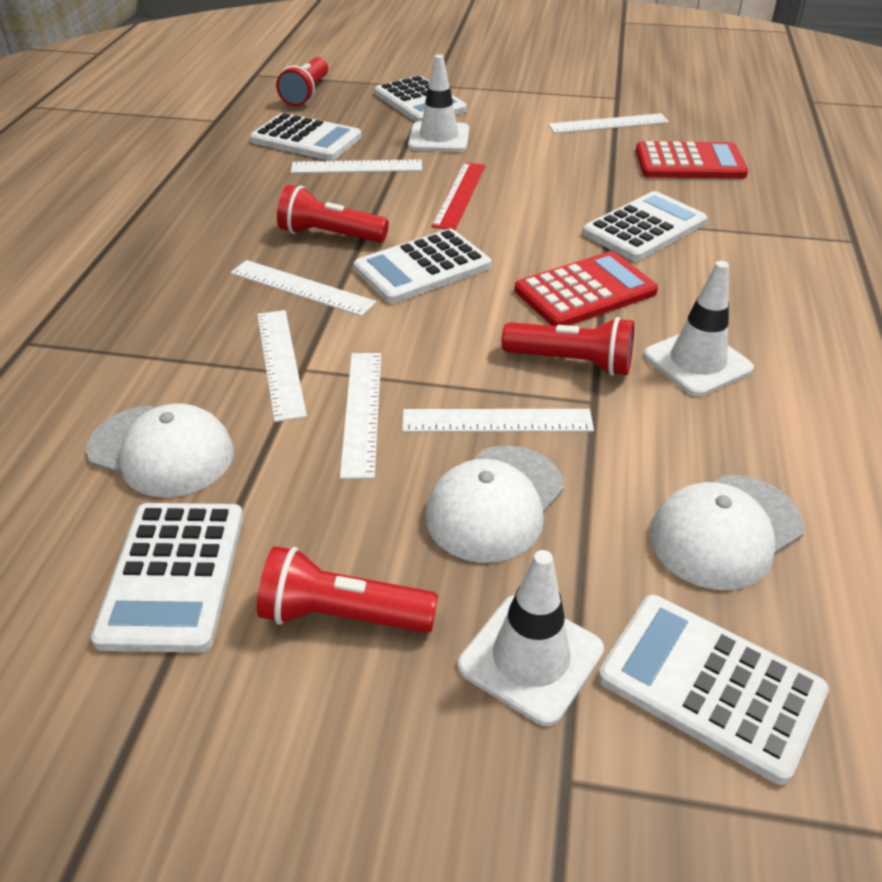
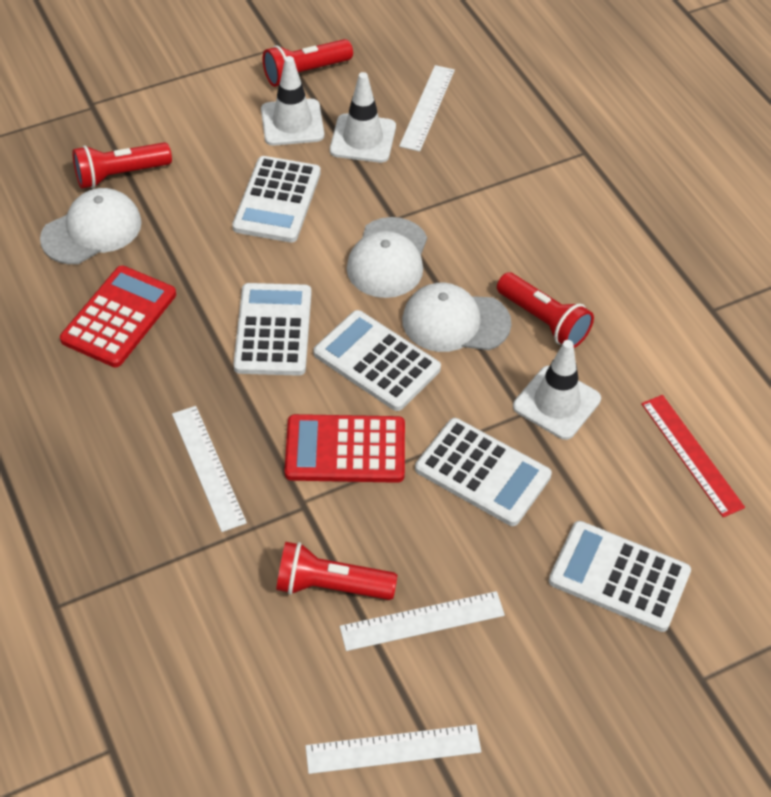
white calculator: 6 -> 5
white ruler: 6 -> 4

